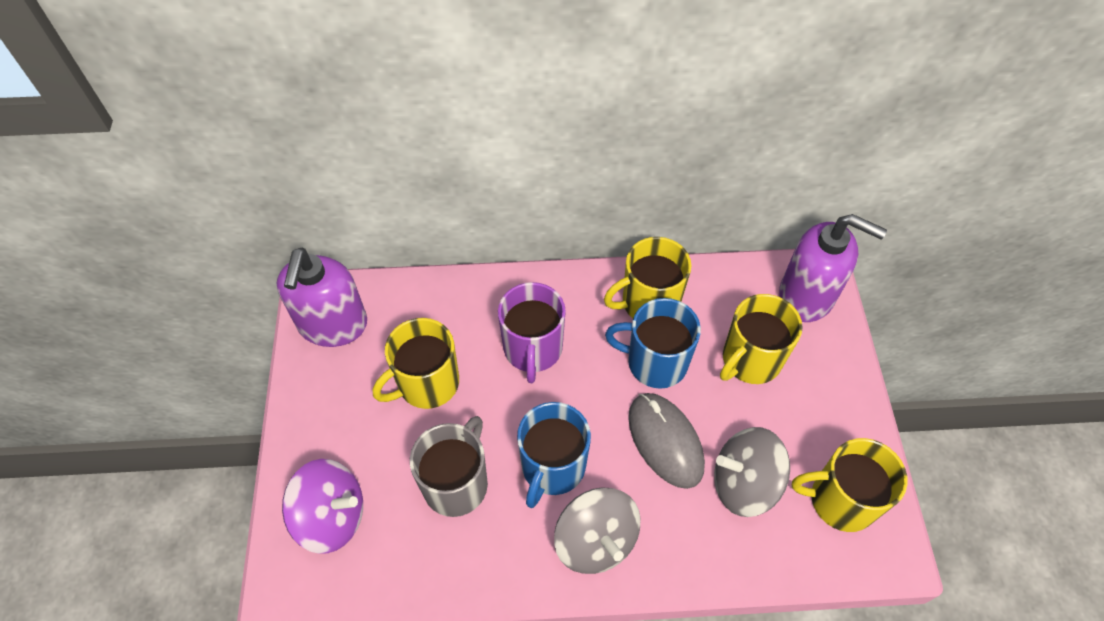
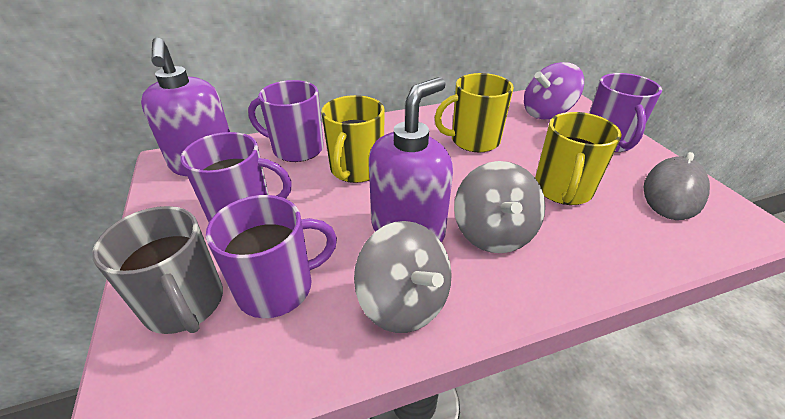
blue mug: 2 -> 0
purple mug: 1 -> 4
yellow mug: 4 -> 3

